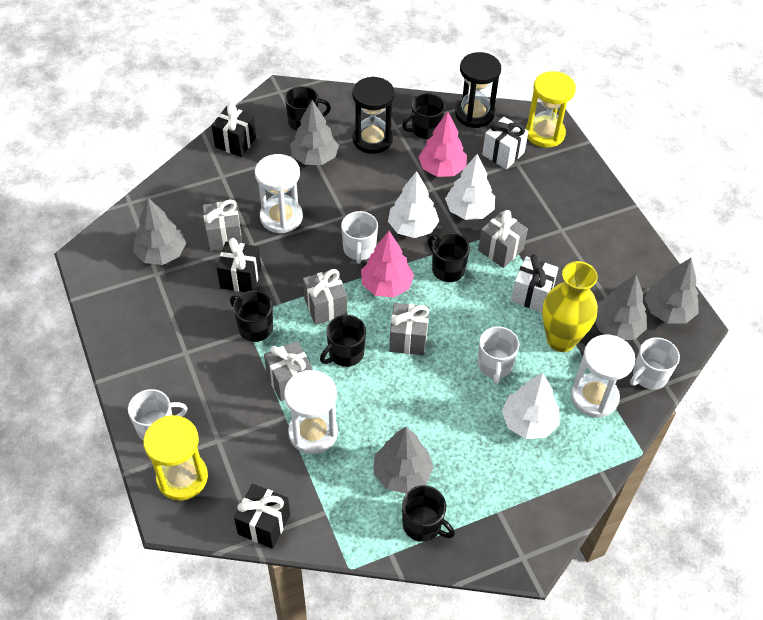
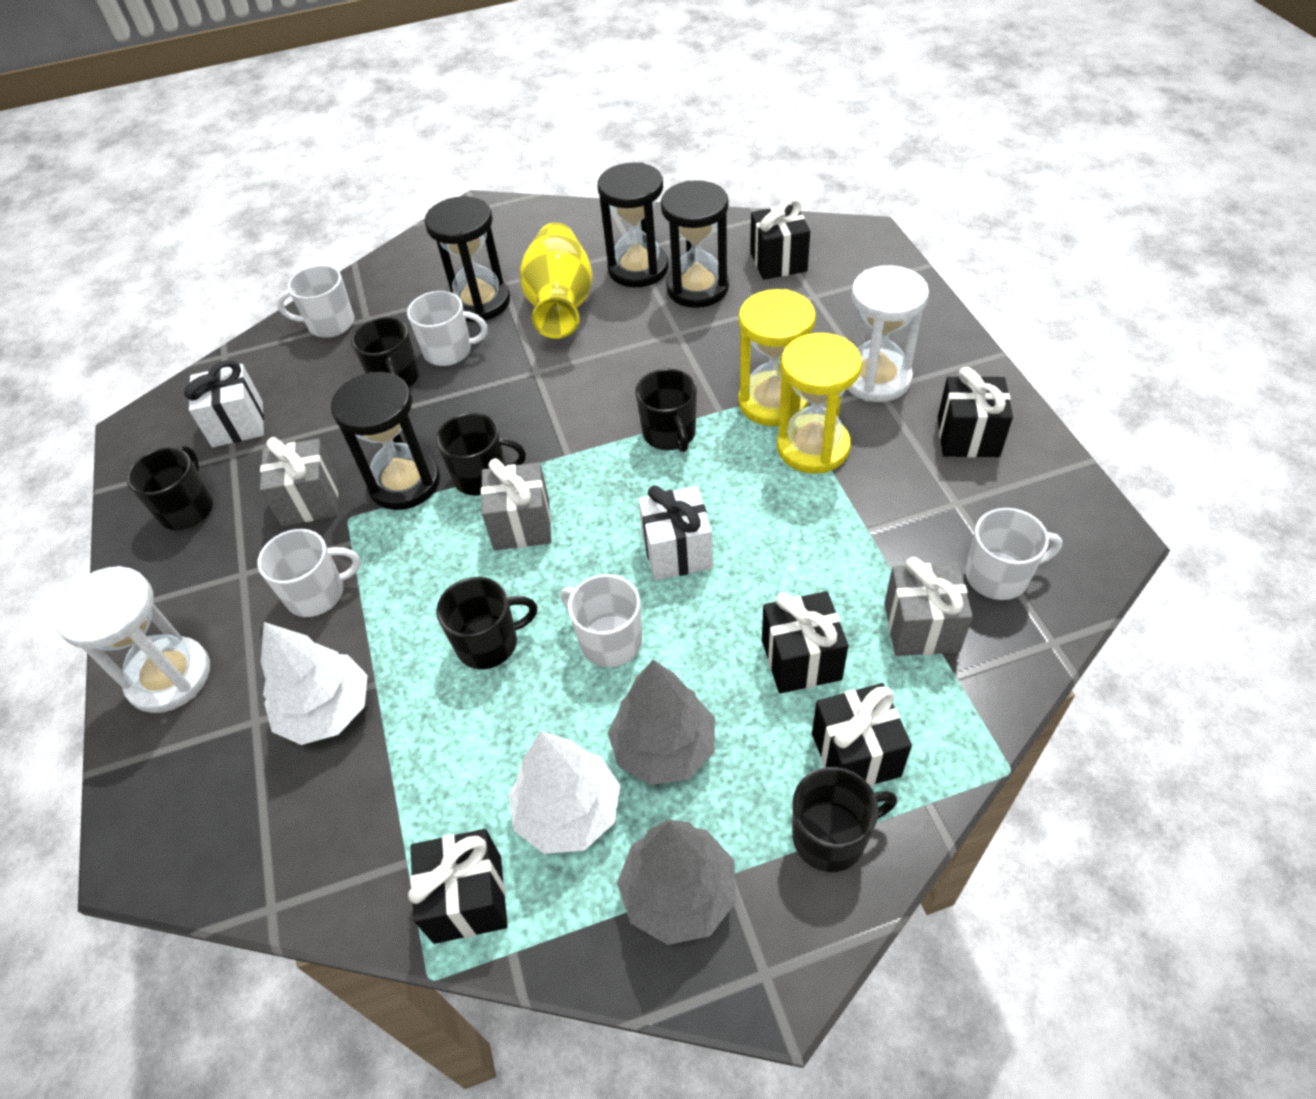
black gift: 3 -> 5
black hourglass: 2 -> 4
grey gift: 5 -> 3
grey tree: 5 -> 2
pink tree: 2 -> 0
white hourglass: 3 -> 2
white mug: 4 -> 5
white tree: 3 -> 2

